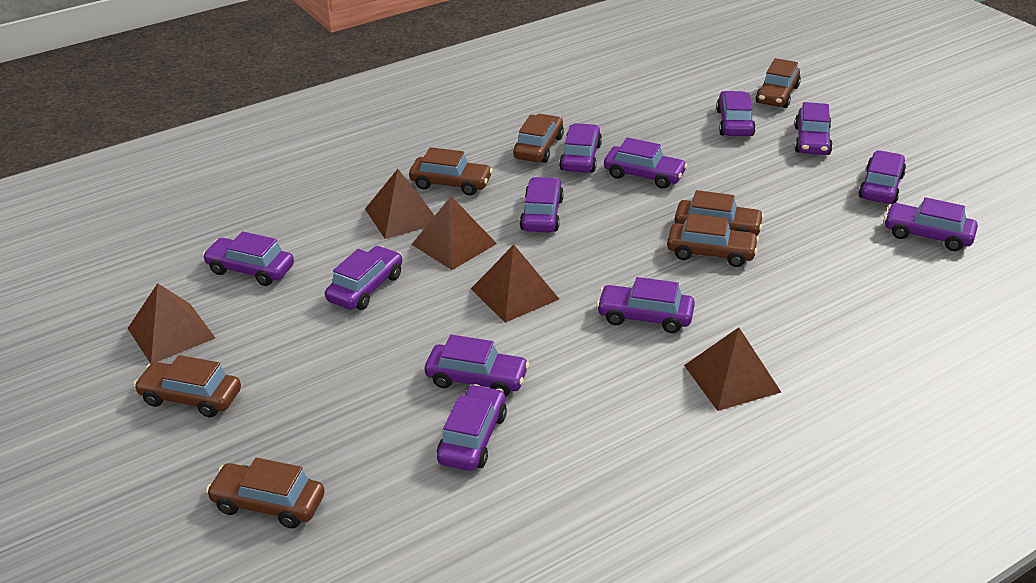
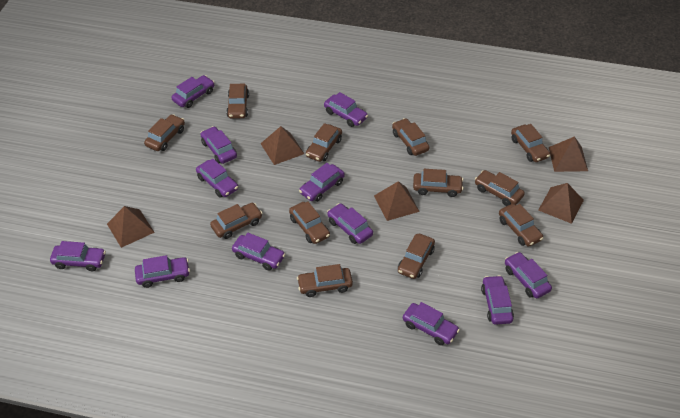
brown car: 7 -> 12

